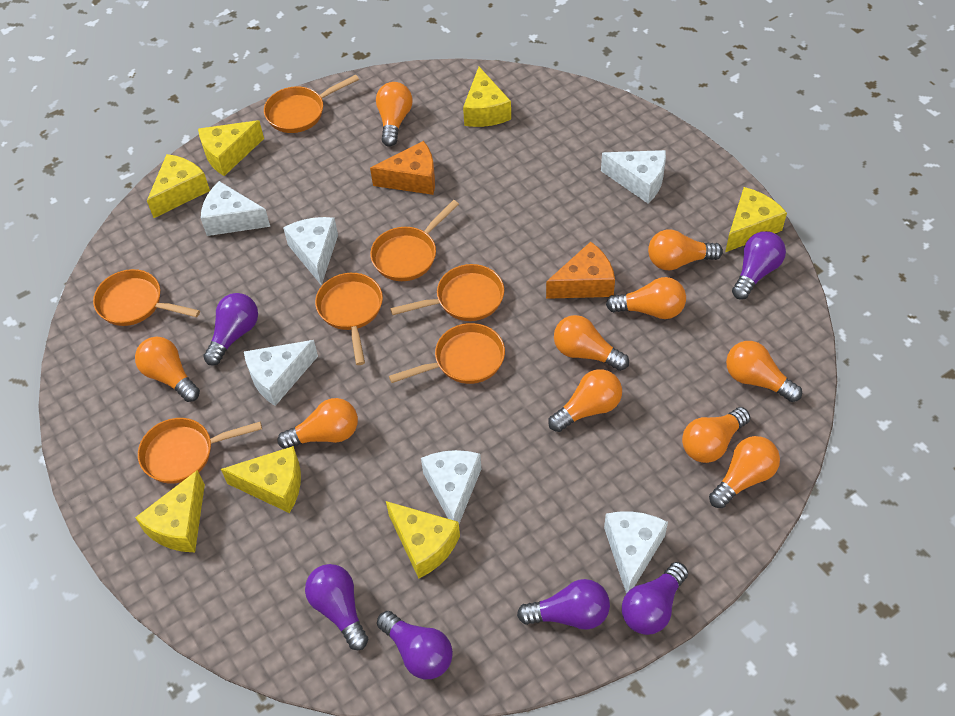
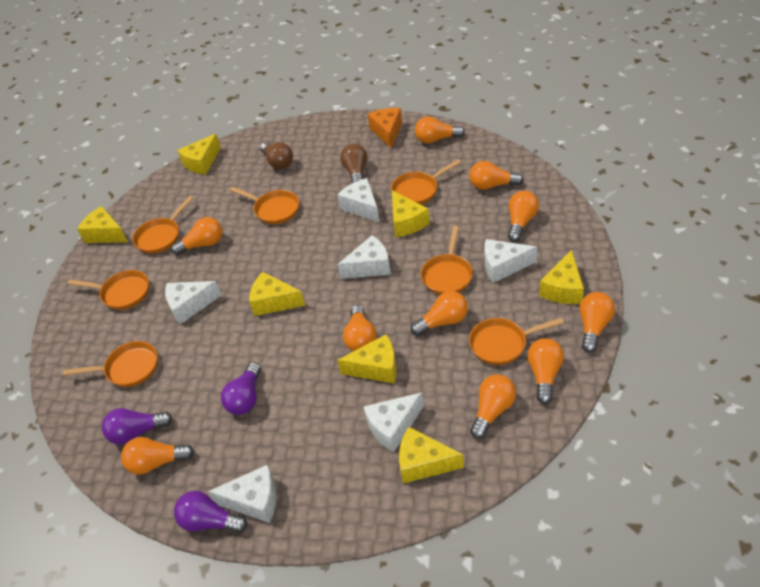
brown light bulb: 0 -> 2
orange cheese: 2 -> 1
purple light bulb: 6 -> 3

